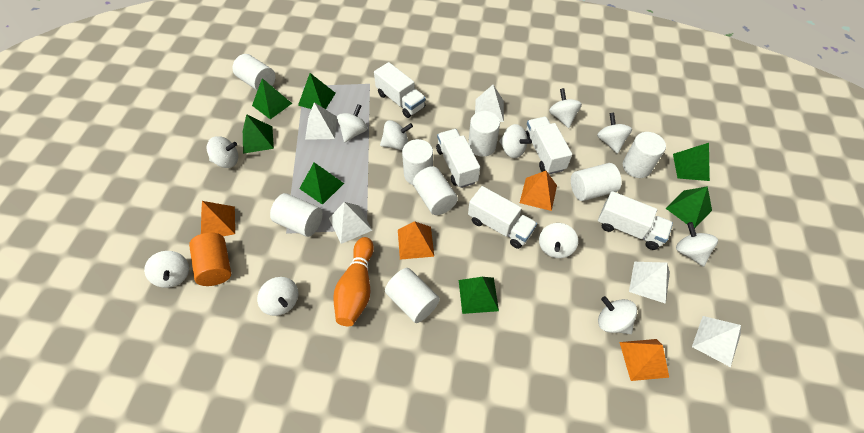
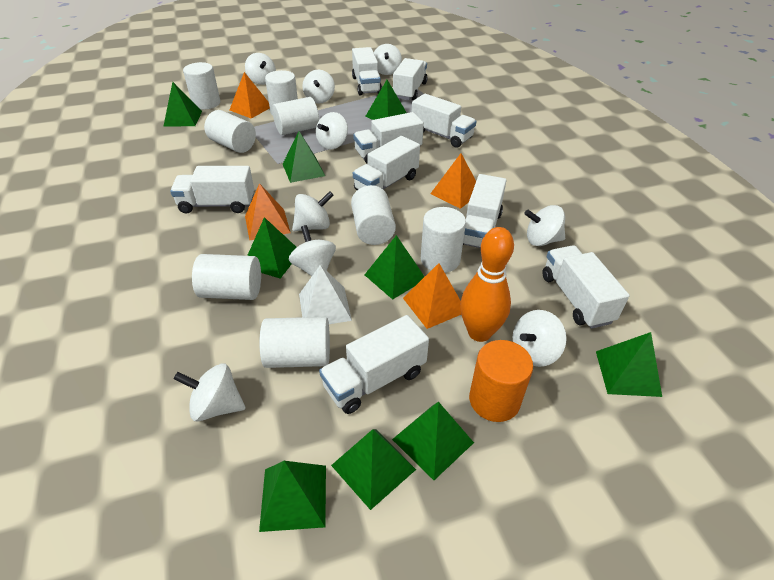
green pyramid: 7 -> 9
white pyramid: 5 -> 1
white spinning top: 11 -> 9
white truck: 5 -> 9

